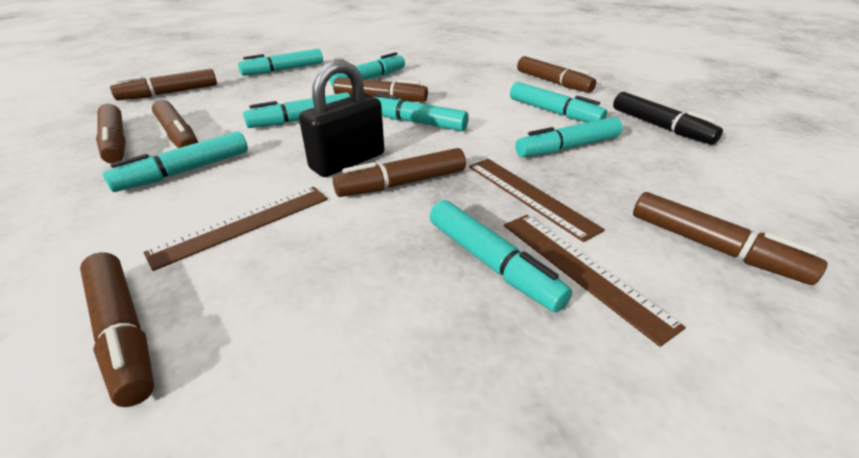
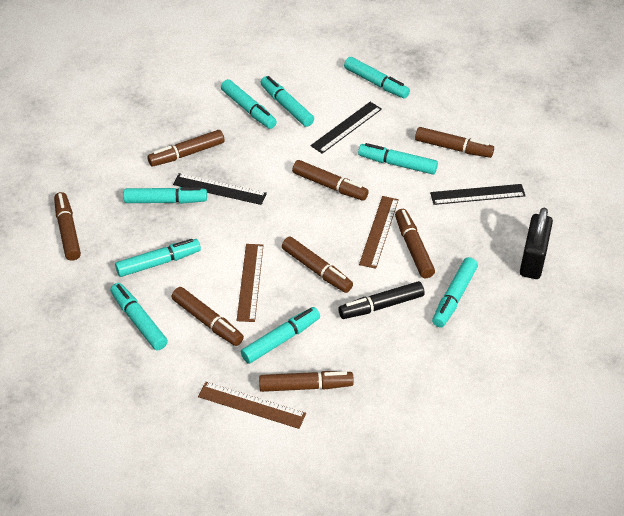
black ruler: 0 -> 3
turquoise marker: 8 -> 9

